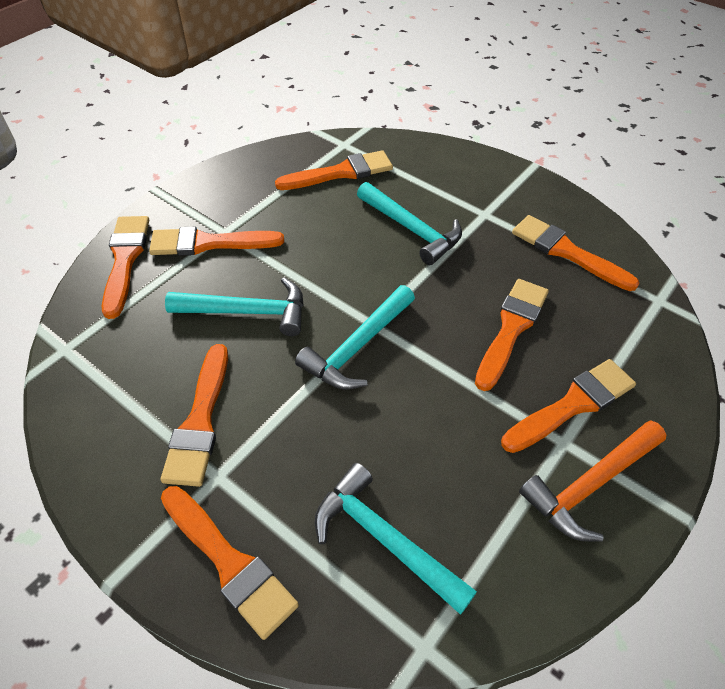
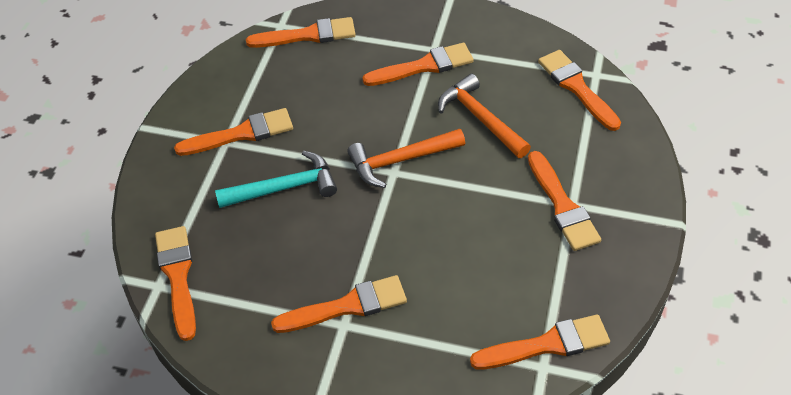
orange hammer: 1 -> 2
turquoise hammer: 4 -> 1

